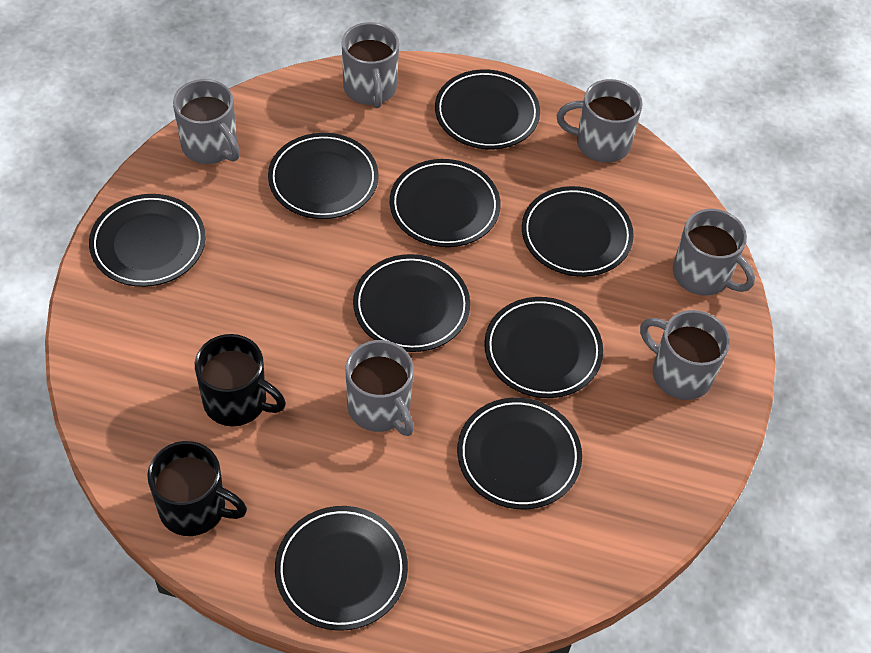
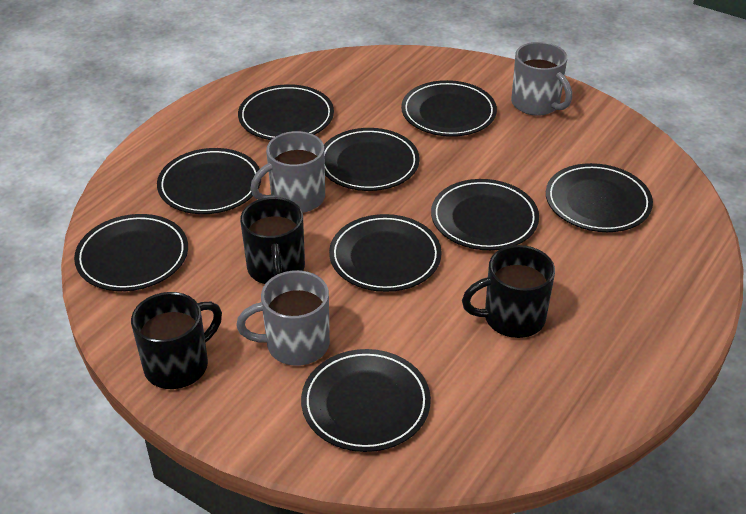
black mug: 2 -> 3
grey mug: 6 -> 3

